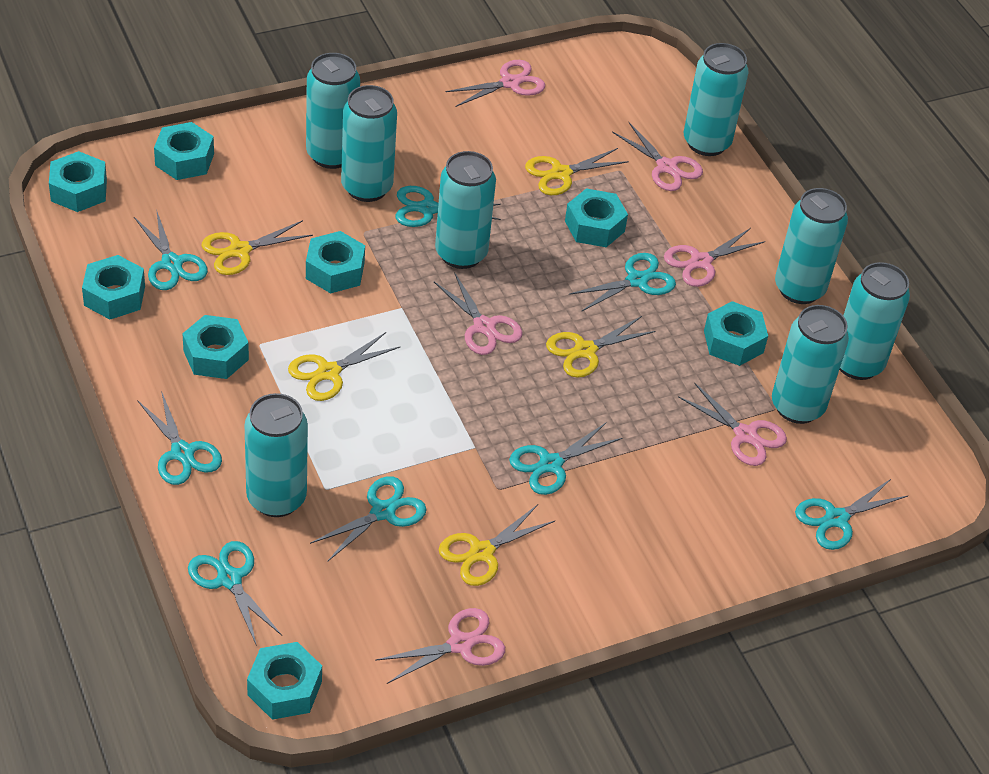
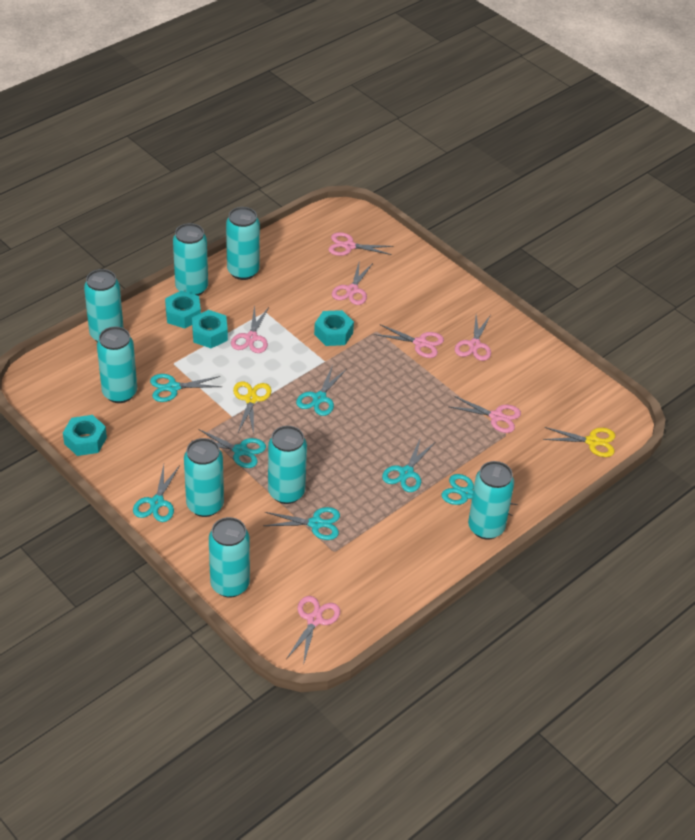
pink scissors: 6 -> 7
turquoise nut: 8 -> 4
turquoise scissors: 8 -> 7
yellow scissors: 5 -> 2

